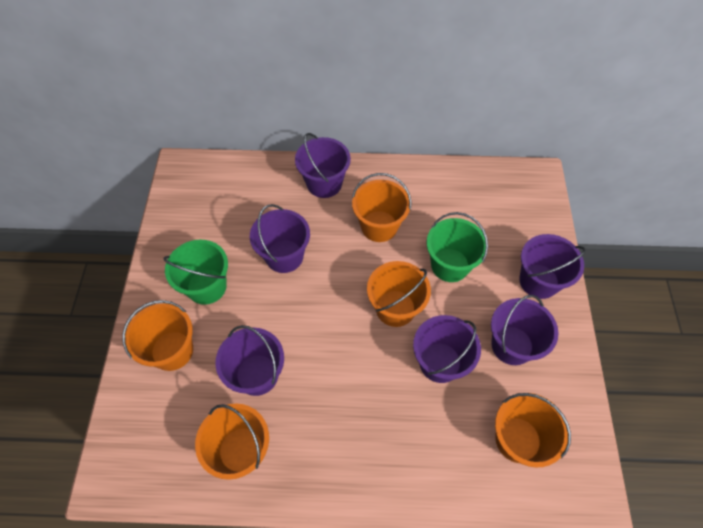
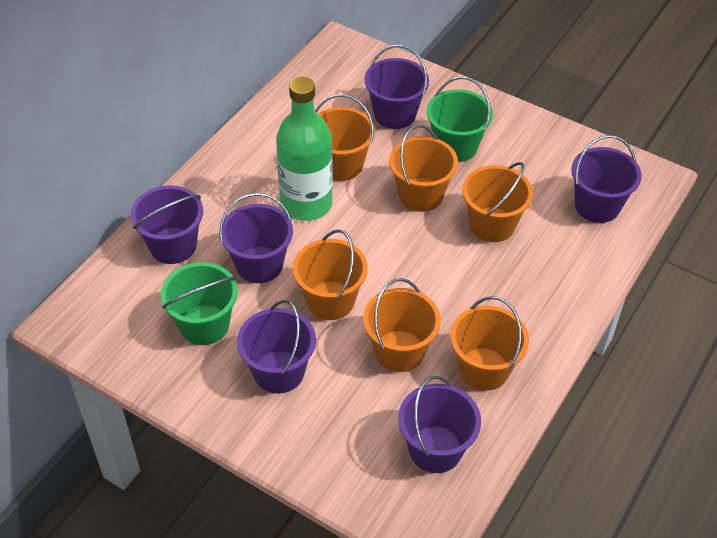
green bottle: 0 -> 1
orange bucket: 5 -> 6

